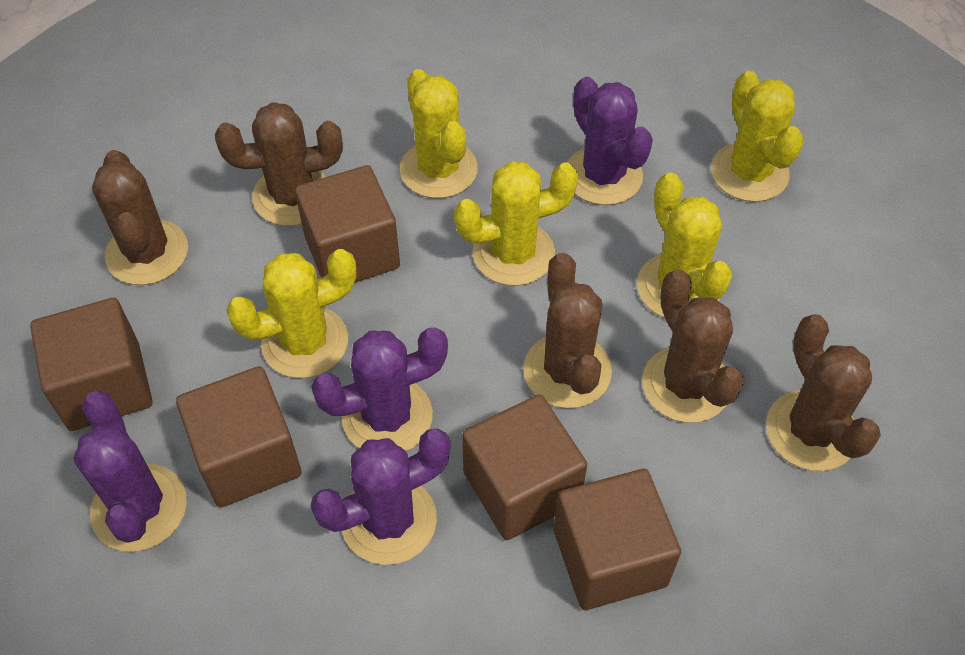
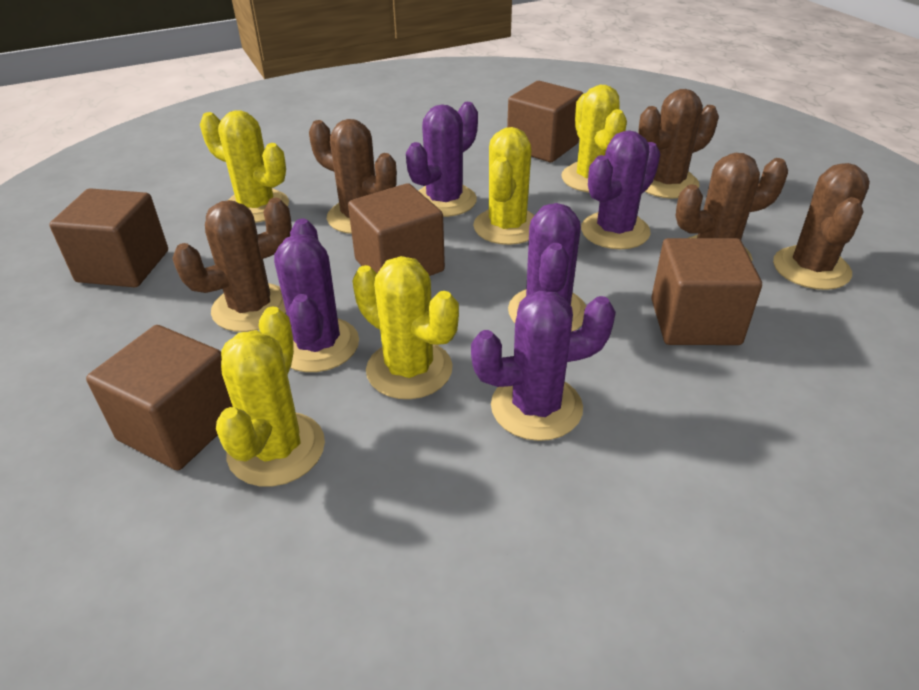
purple cactus: 4 -> 5

